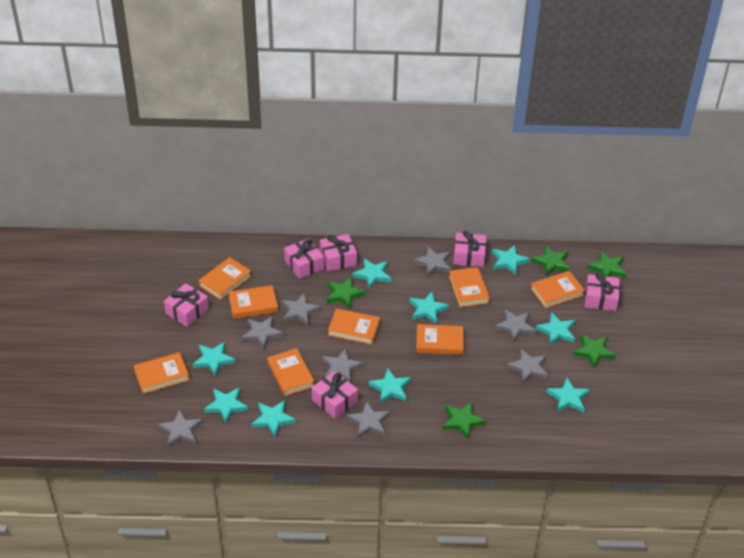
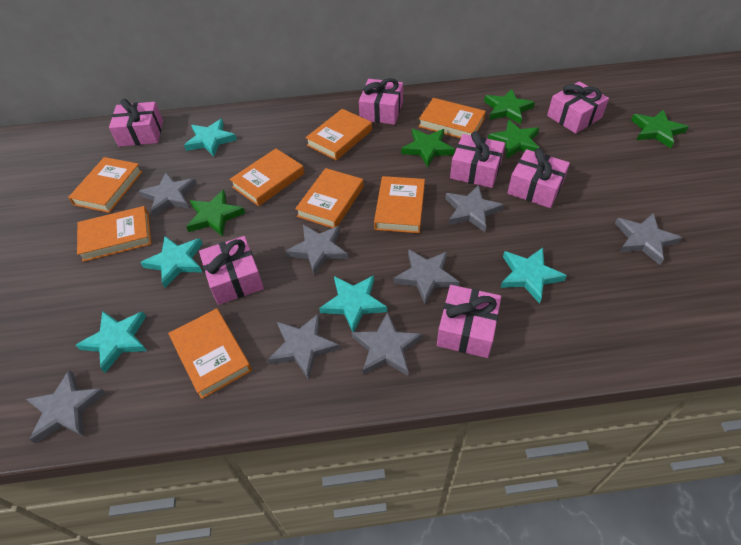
pink gift: 6 -> 7
turquoise star: 9 -> 5

